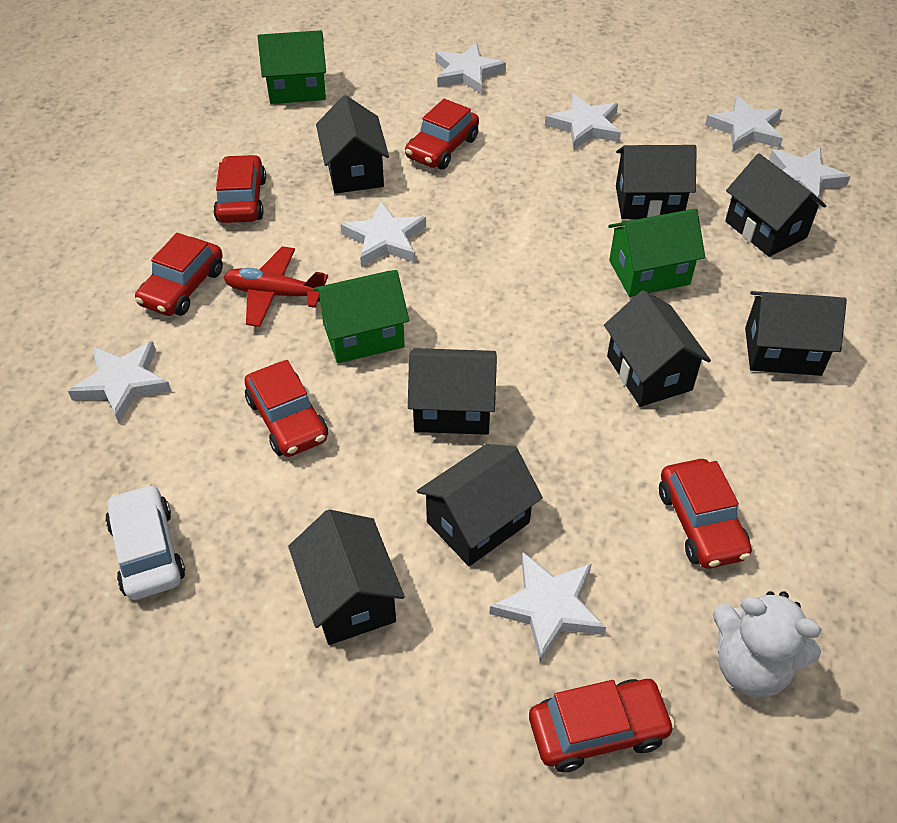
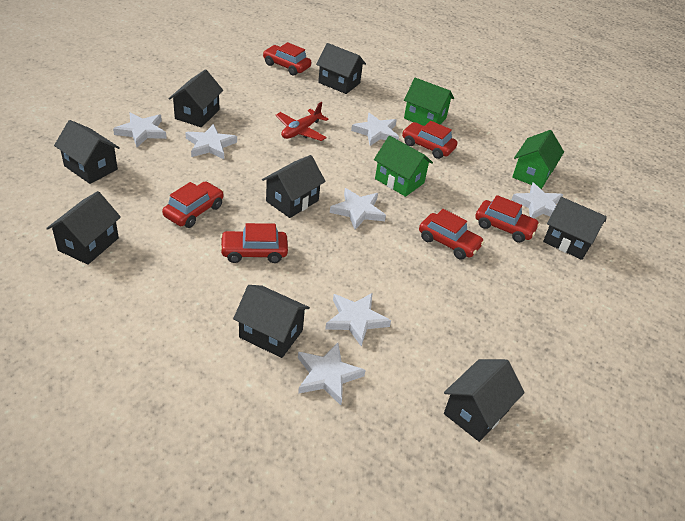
white car: 1 -> 0
white teddy bear: 1 -> 0

